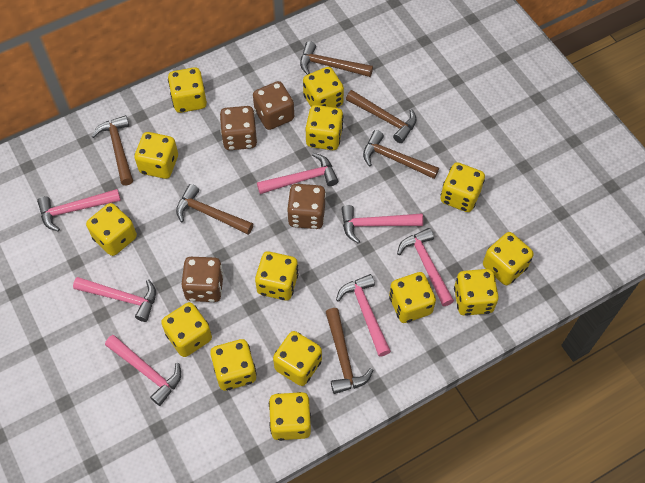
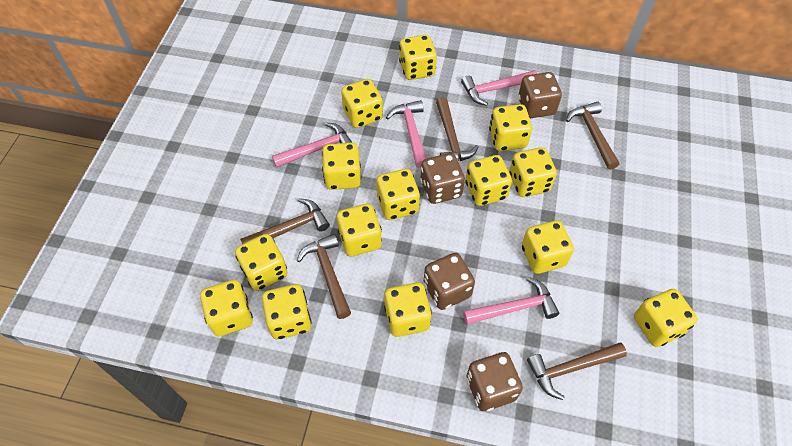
brown hammer: 6 -> 5
pink hammer: 7 -> 4

